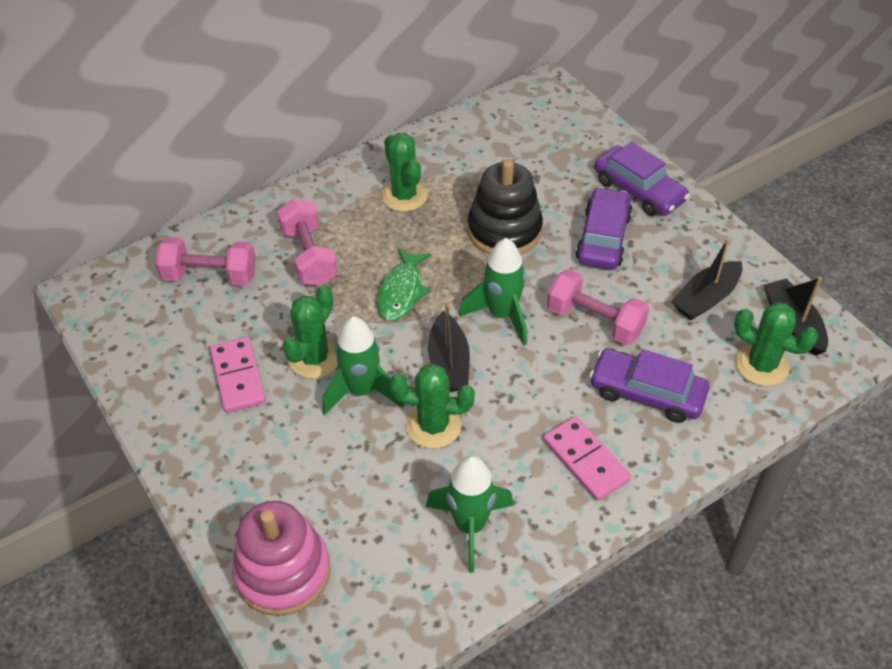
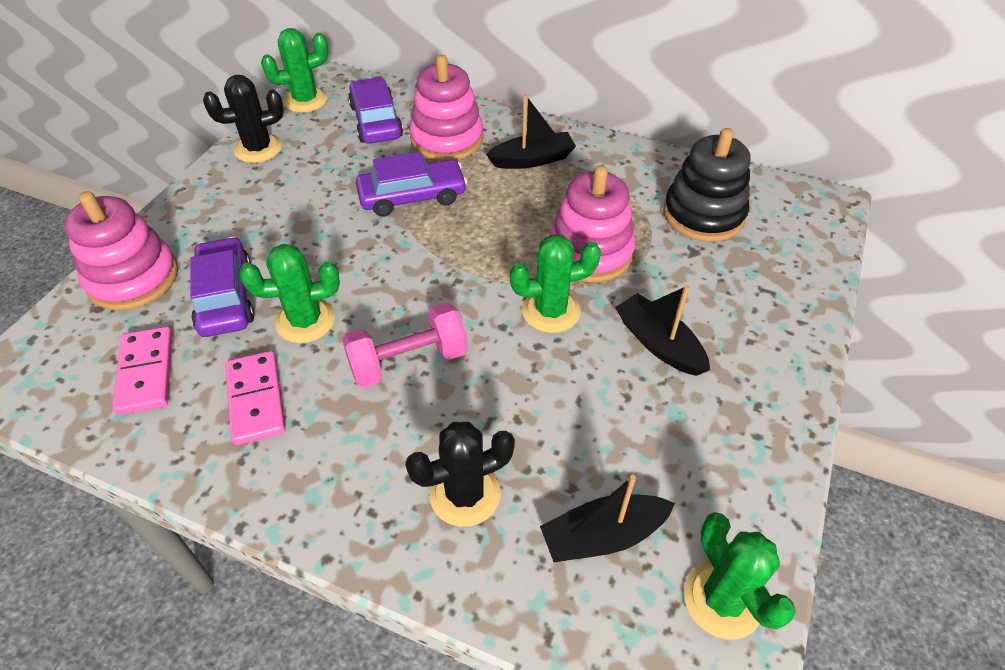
black cactus: 0 -> 2
green fish: 1 -> 0
green rocket: 3 -> 0
pink dumbbell: 3 -> 1
pink stacking toy: 1 -> 3

